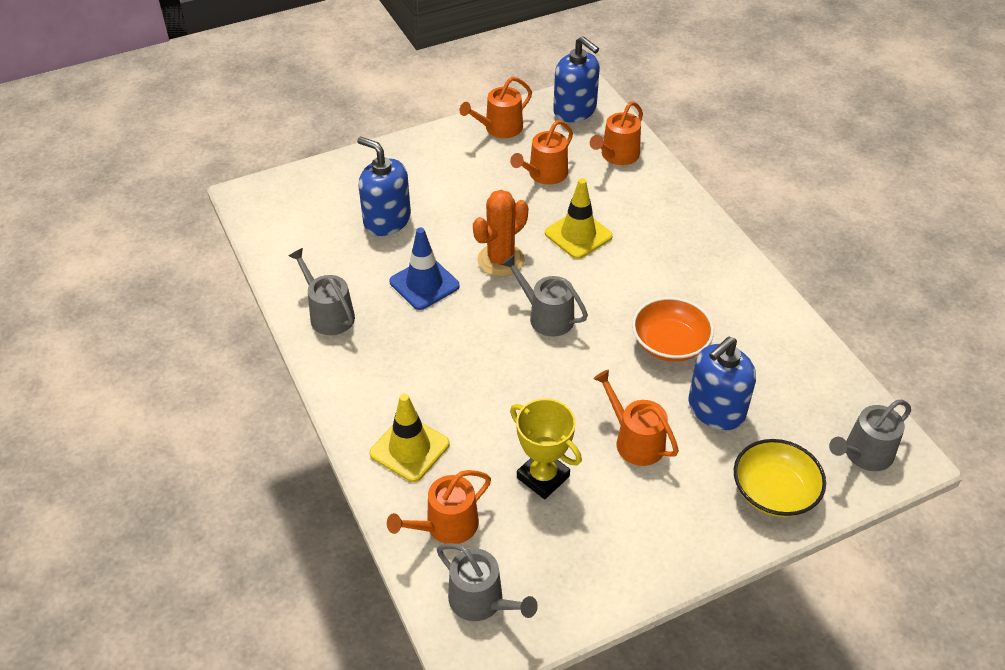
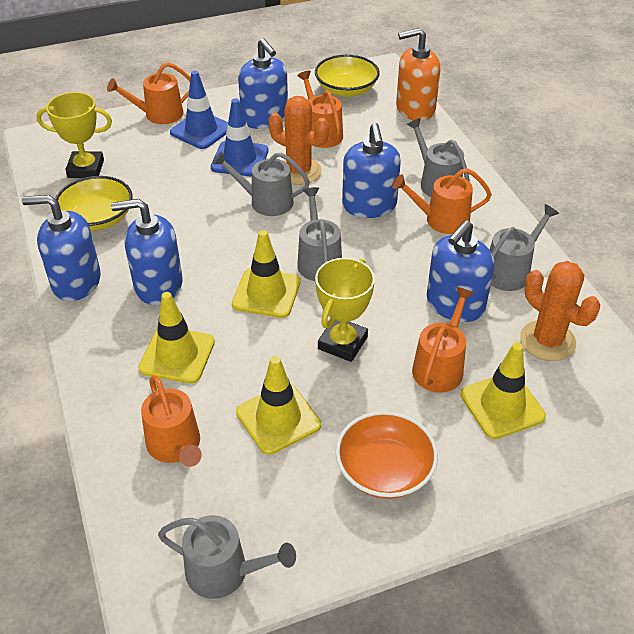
blue soap dispenser: 3 -> 5
blue traffic cone: 1 -> 2
grey watering can: 4 -> 5
orange cactus: 1 -> 2
orange soap dispenser: 0 -> 1
yellow bowl: 1 -> 2
yellow traffic cone: 2 -> 4
yellow trophy: 1 -> 2

